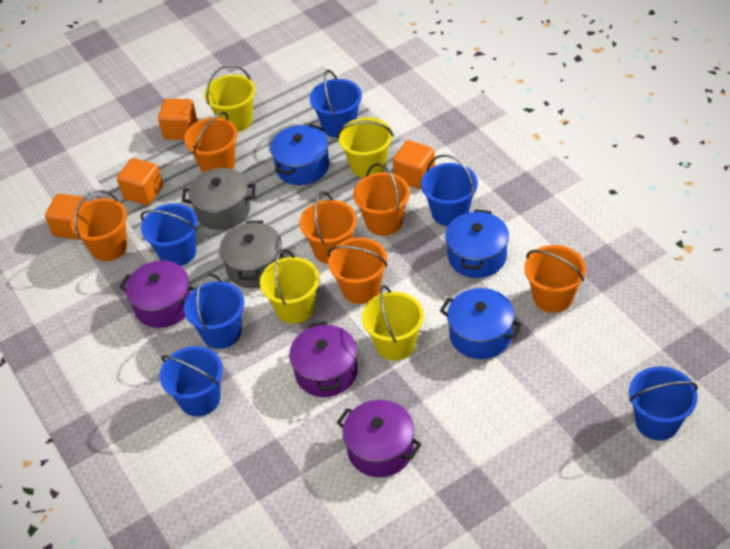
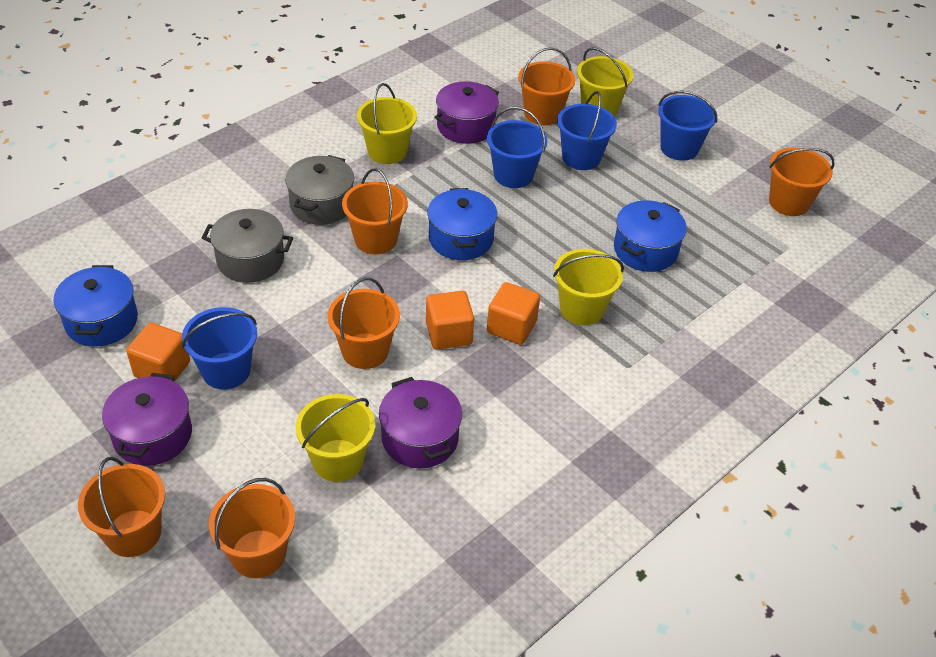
blue bucket: 6 -> 4
orange cube: 4 -> 3

